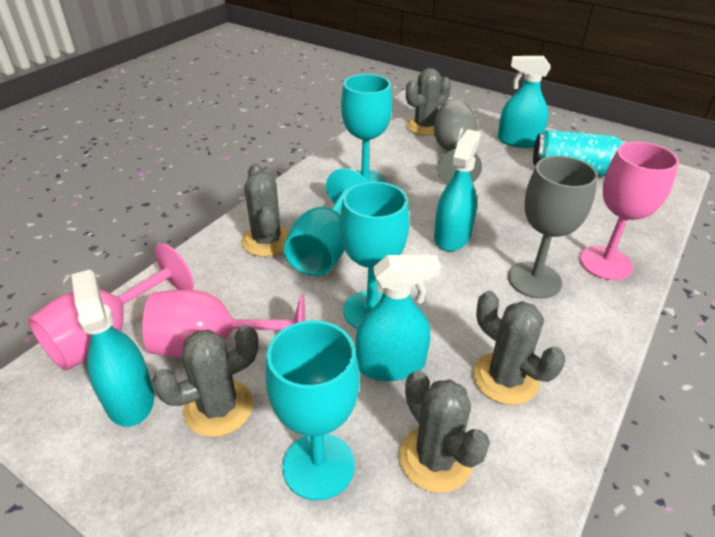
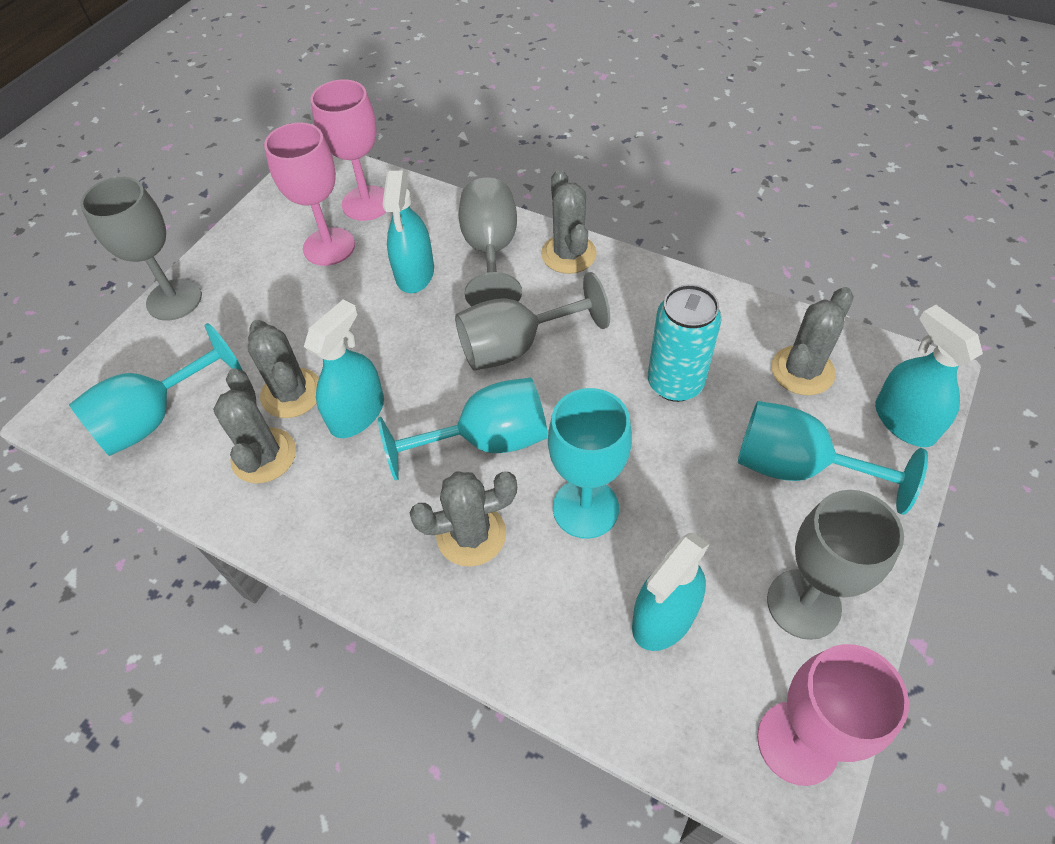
grey goblet: 2 -> 4

